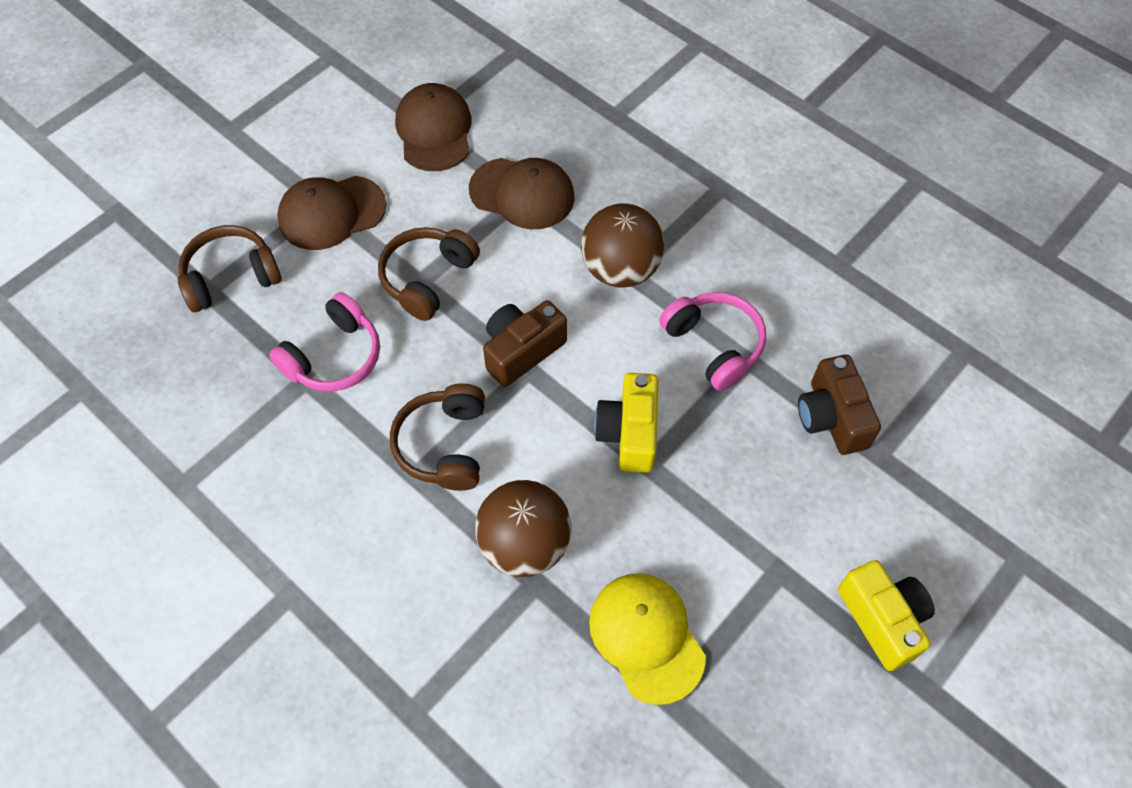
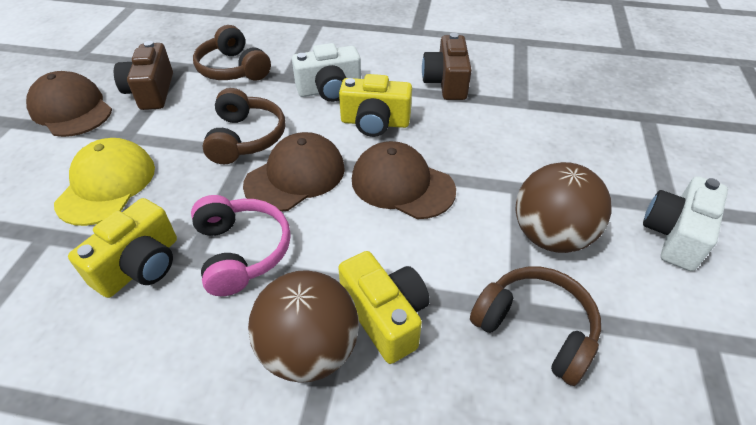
pink headphones: 2 -> 1
white camera: 0 -> 2
yellow camera: 2 -> 3

